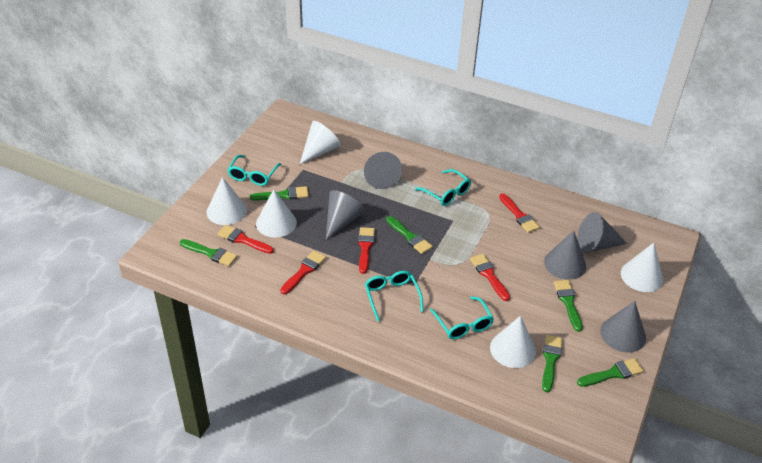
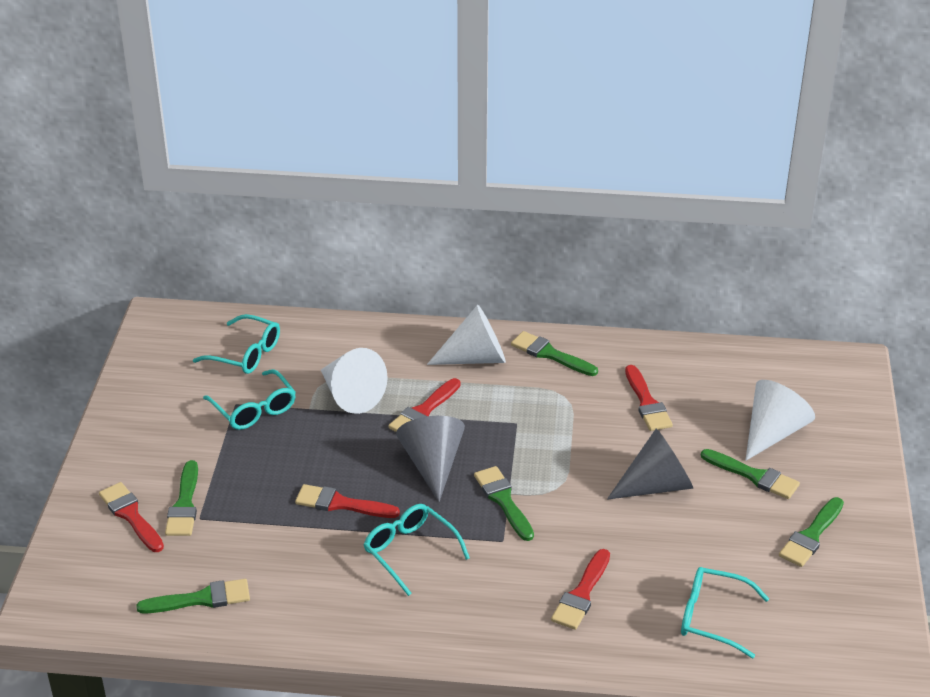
grey cone: 5 -> 2
white cone: 5 -> 3

